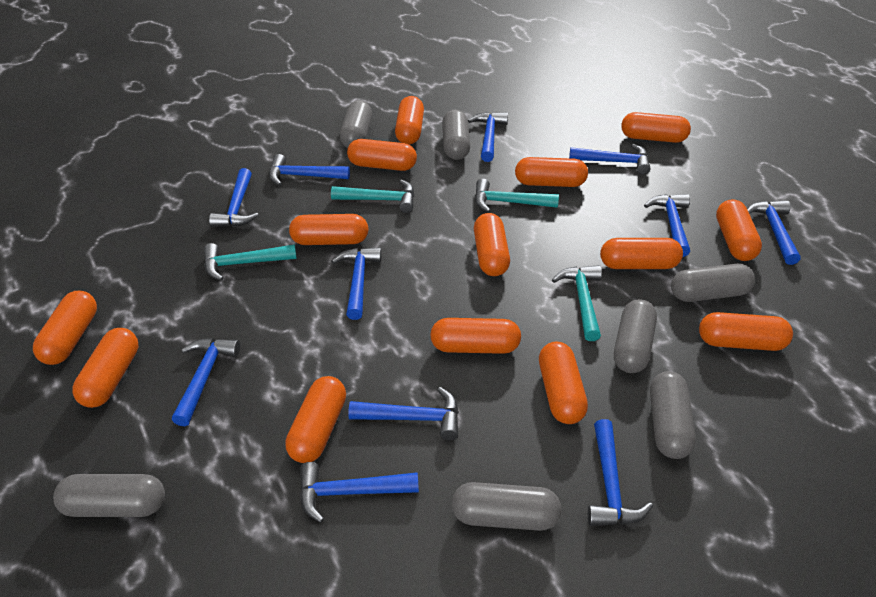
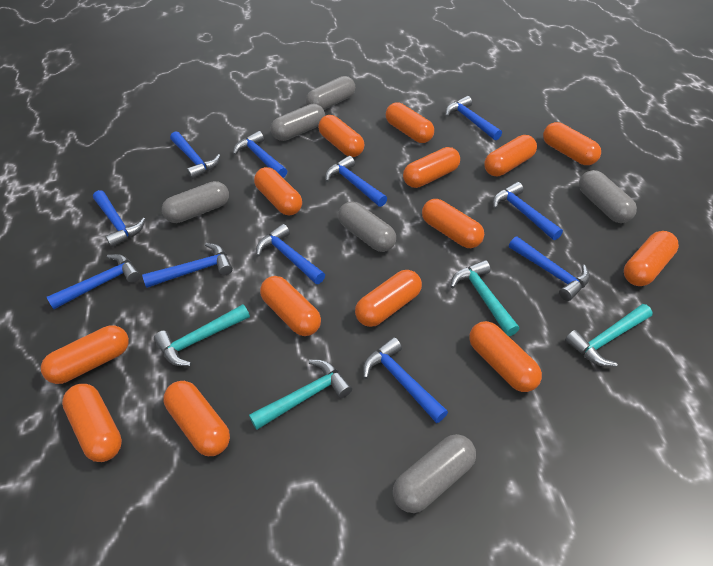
grey capsule: 7 -> 6

